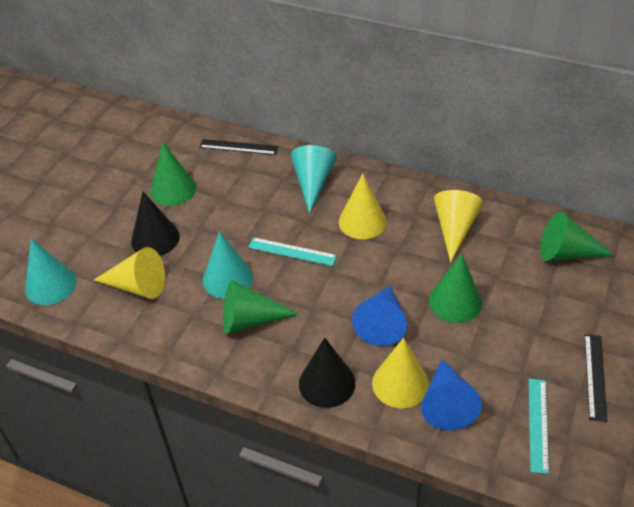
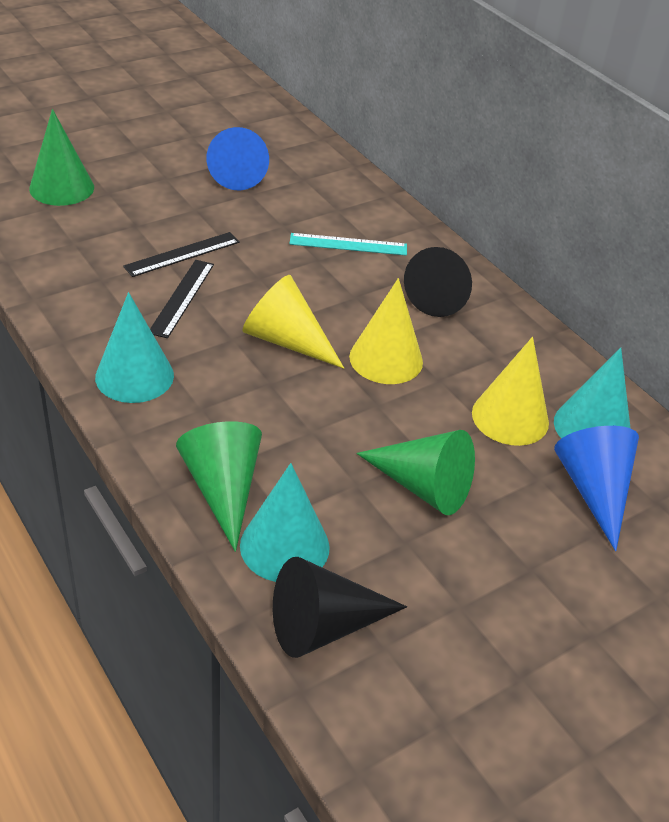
green cone: 4 -> 3
turquoise ruler: 2 -> 1
yellow cone: 4 -> 3

